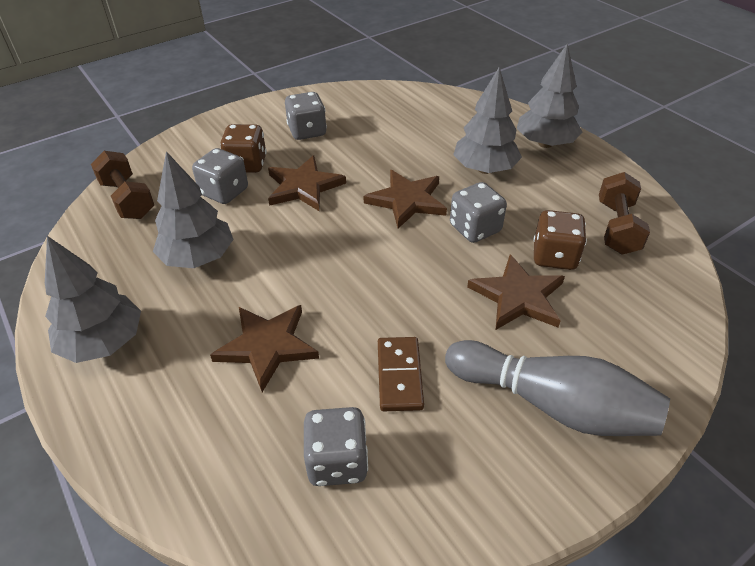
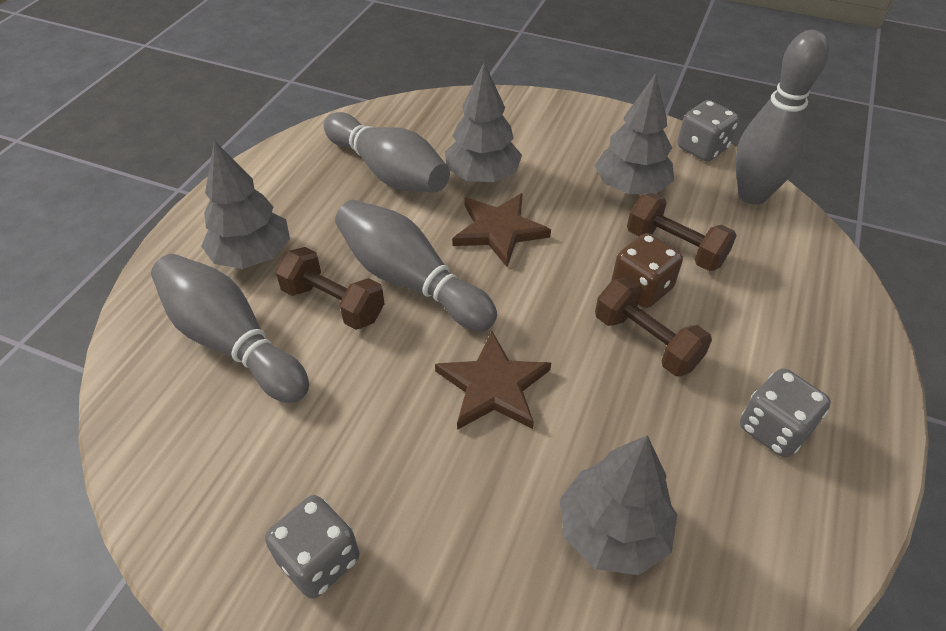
brown dice: 2 -> 1
brown domino: 1 -> 0
brown dumbbell: 2 -> 3
brown star: 4 -> 2
grey bowling pin: 1 -> 4
grey dice: 4 -> 3

